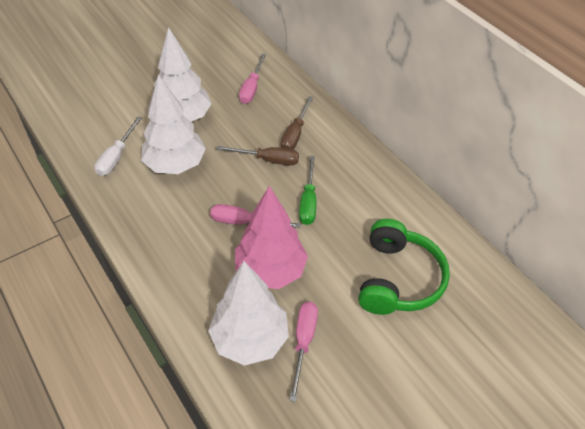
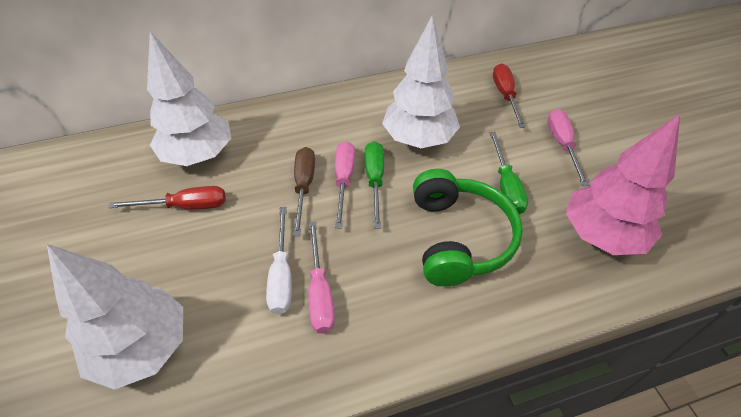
brown screwdriver: 2 -> 1
green screwdriver: 1 -> 2
red screwdriver: 0 -> 2

